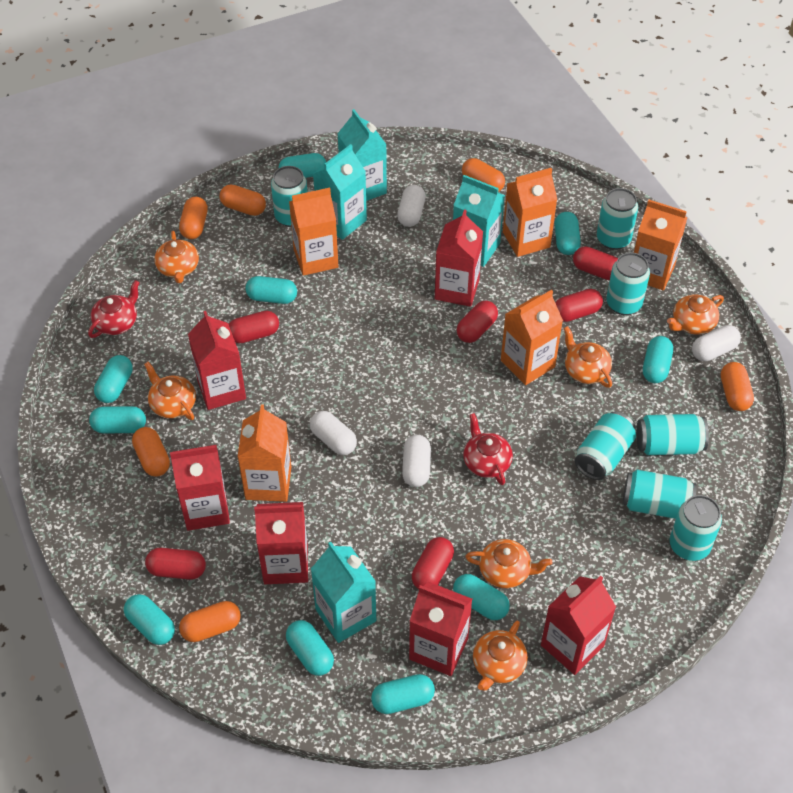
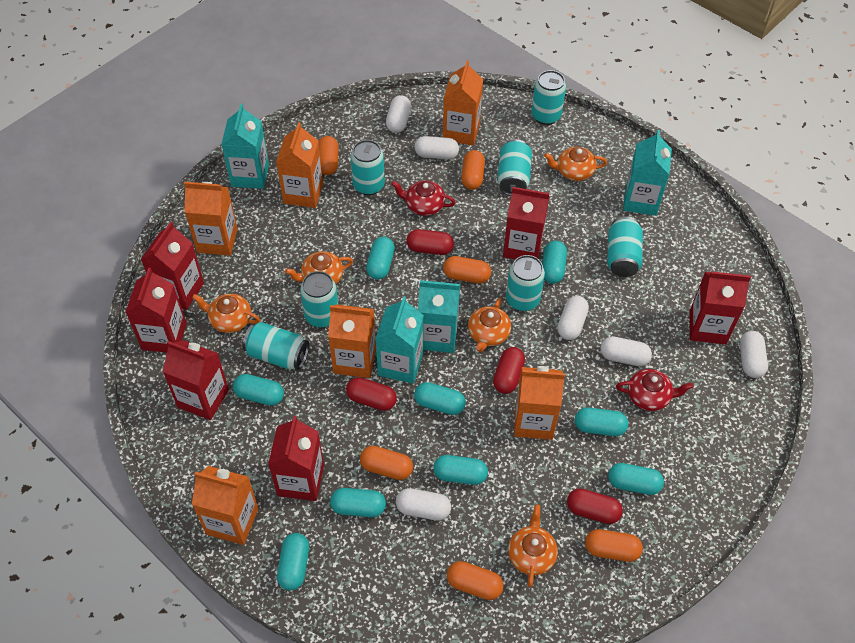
orange carton: 5 -> 6
orange teapot: 6 -> 5
red capsule: 6 -> 4
turquoise capsule: 10 -> 9
white capsule: 4 -> 6

